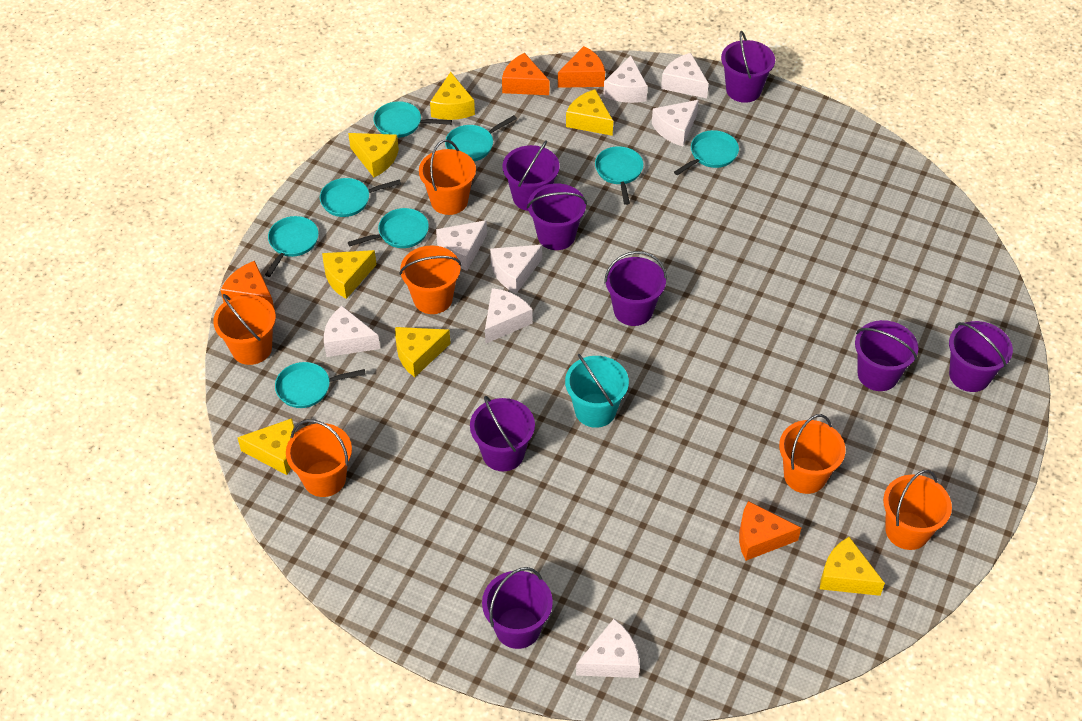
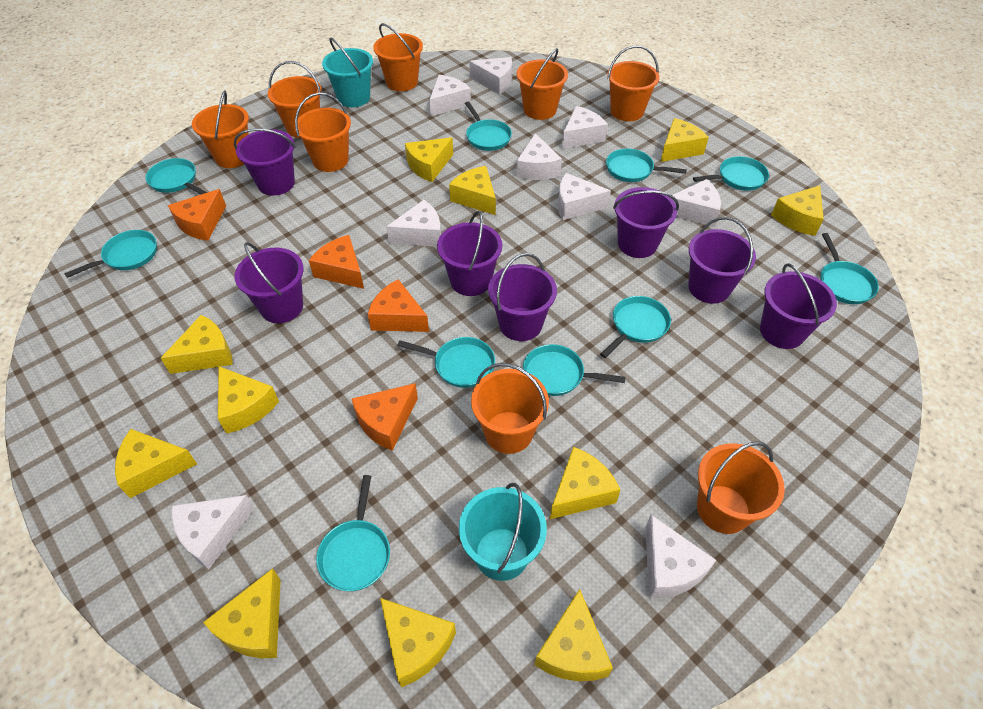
orange bucket: 6 -> 8
purple bucket: 8 -> 7
turquoise bucket: 1 -> 2
turquoise pan: 8 -> 10
white cheese: 8 -> 9
yellow cheese: 7 -> 11

